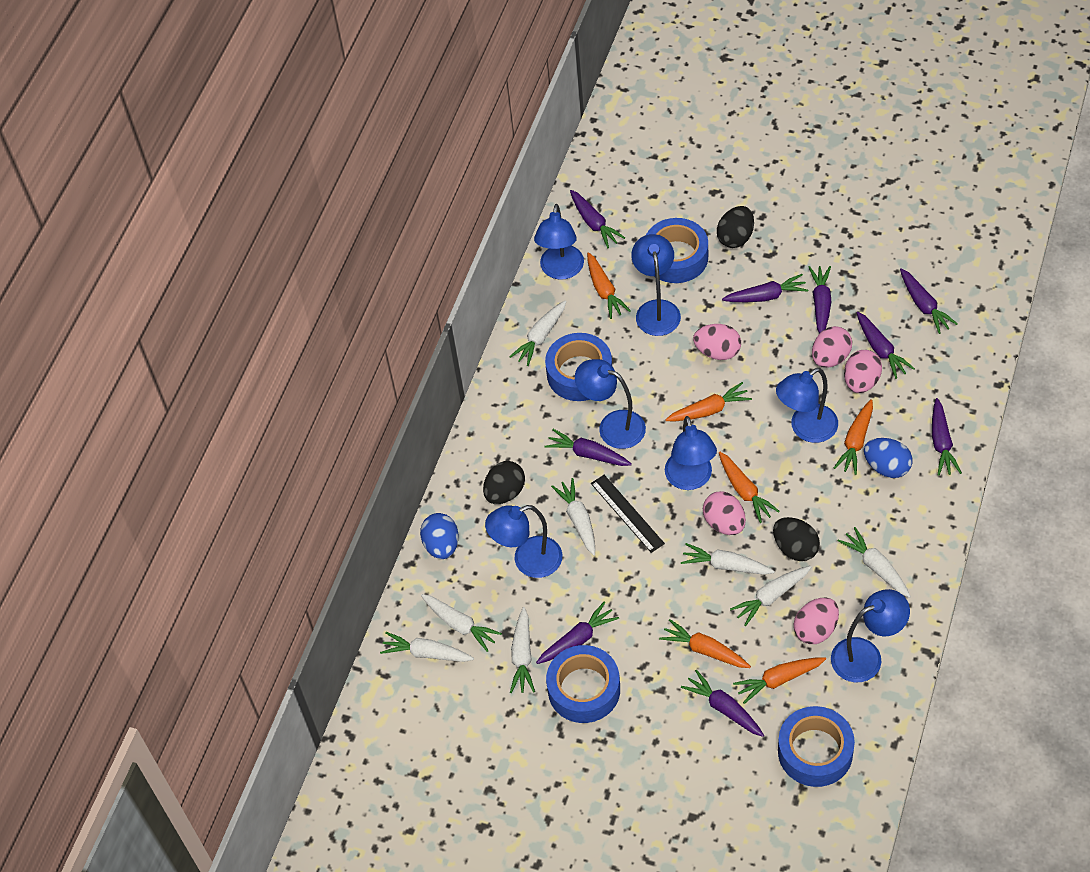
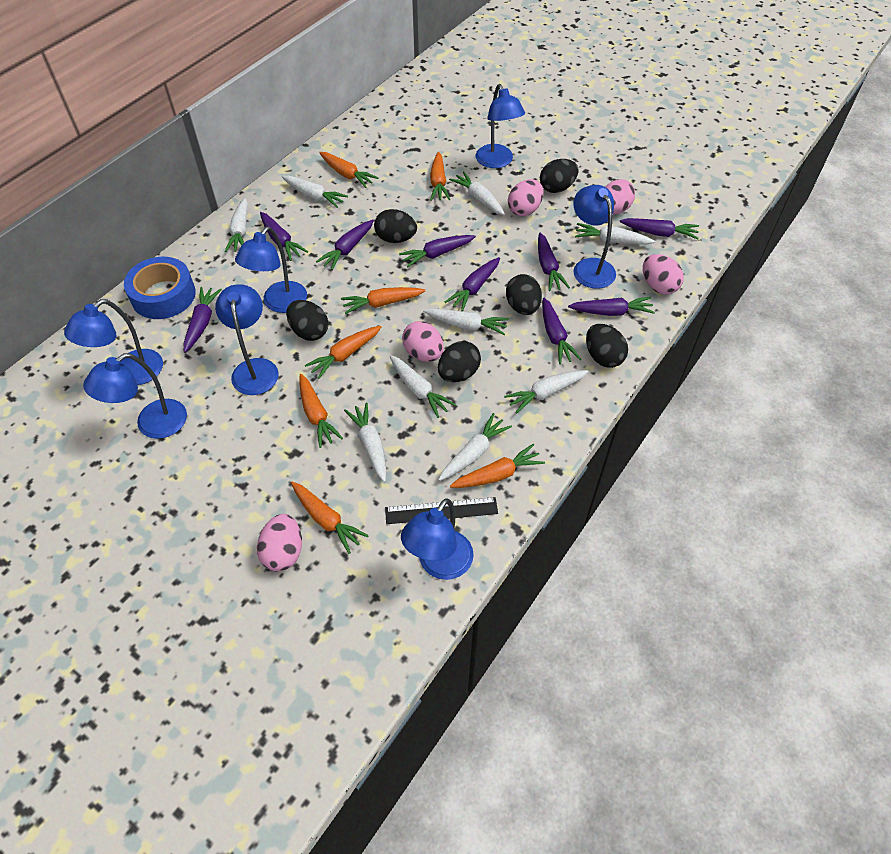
black egg: 3 -> 6
blue egg: 2 -> 0
blue tape: 4 -> 1
orange carrot: 6 -> 7
white carrot: 8 -> 9

